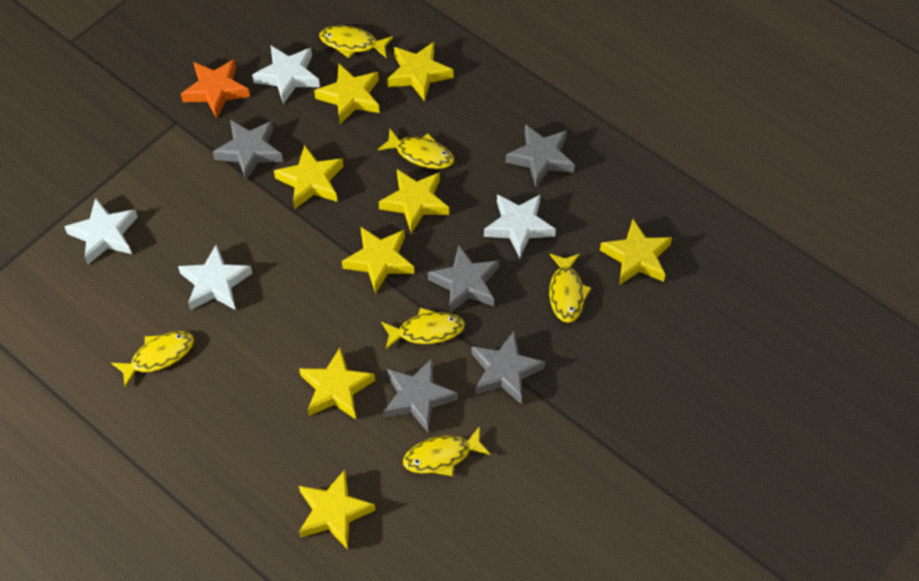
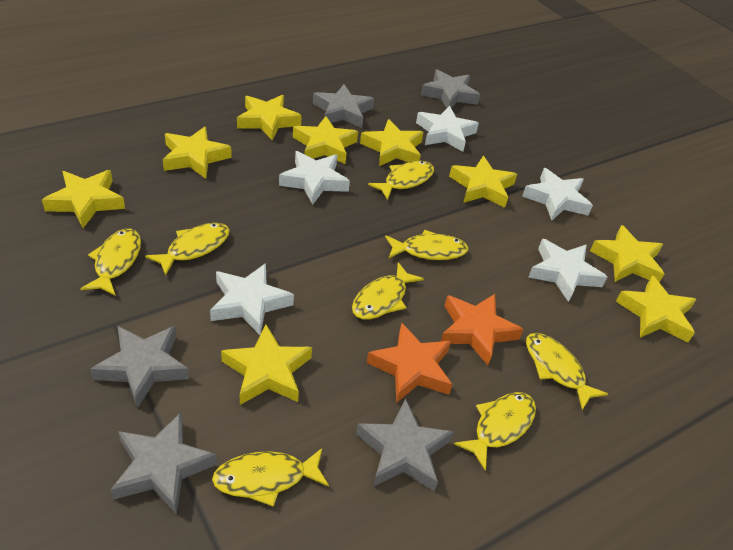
orange star: 1 -> 2
white star: 4 -> 5
yellow fish: 6 -> 8
yellow star: 8 -> 9

